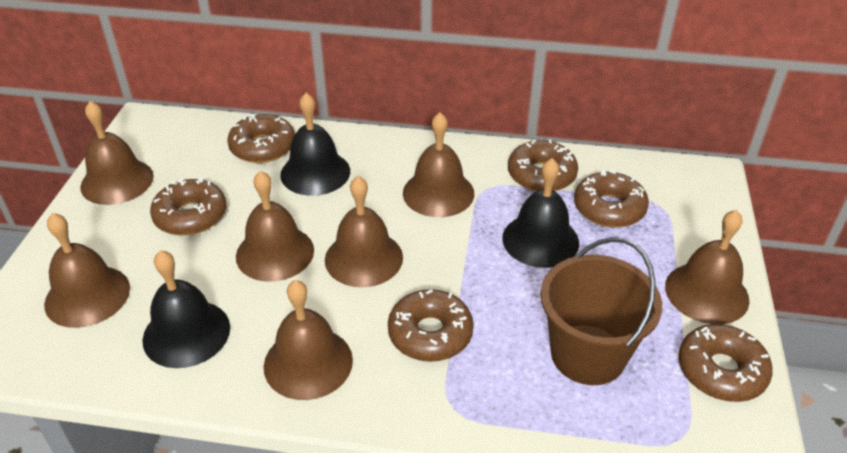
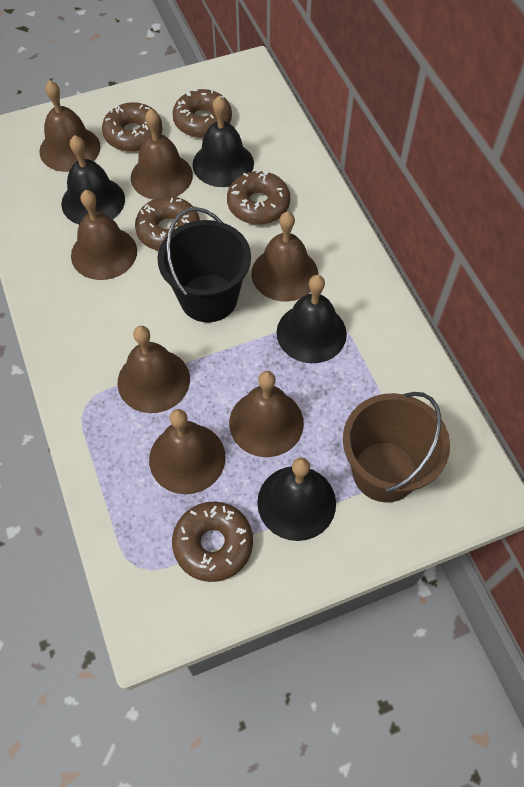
black bell: 3 -> 4
black bucket: 0 -> 1
brown donut: 6 -> 5

